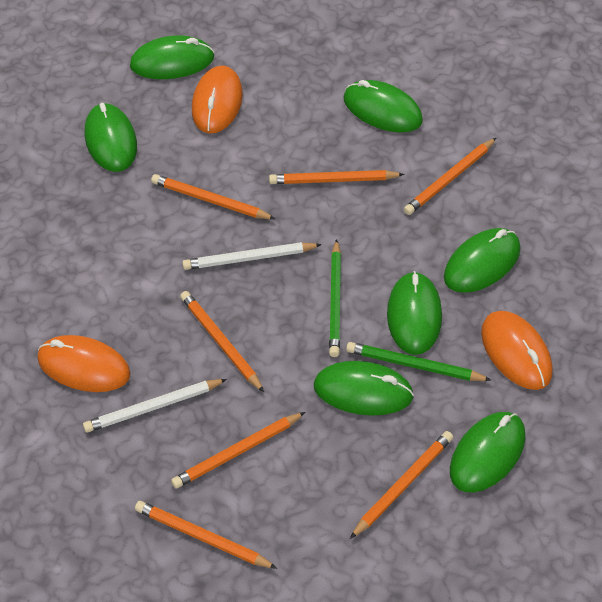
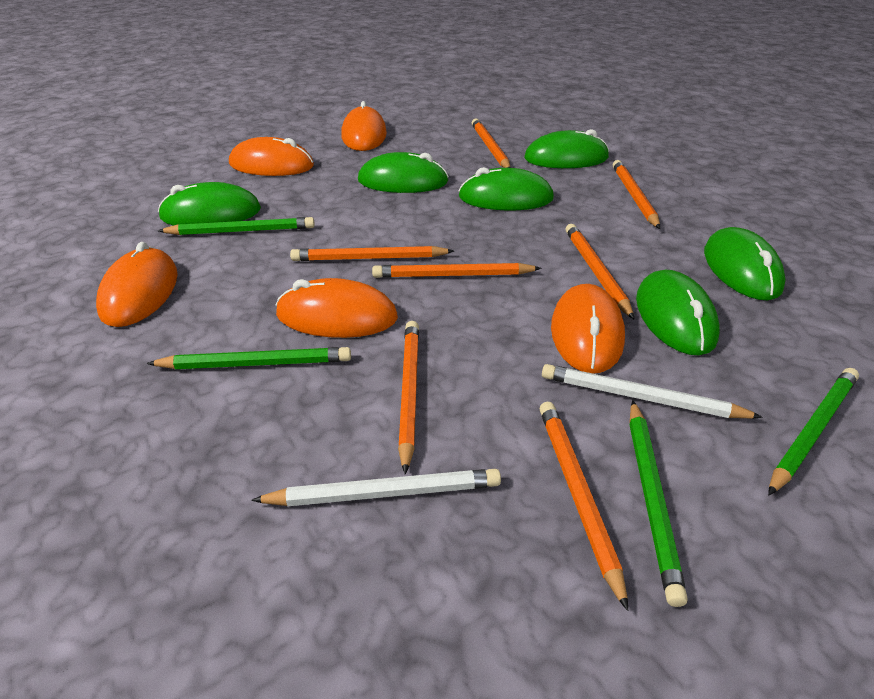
green mouse: 7 -> 6
green pencil: 2 -> 4
orange mouse: 3 -> 5

